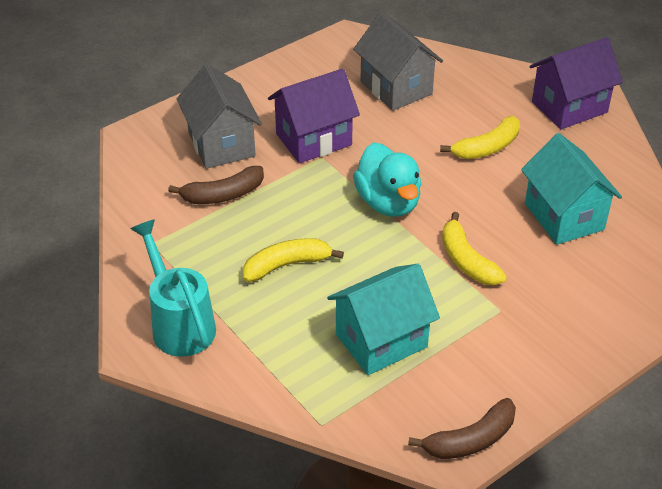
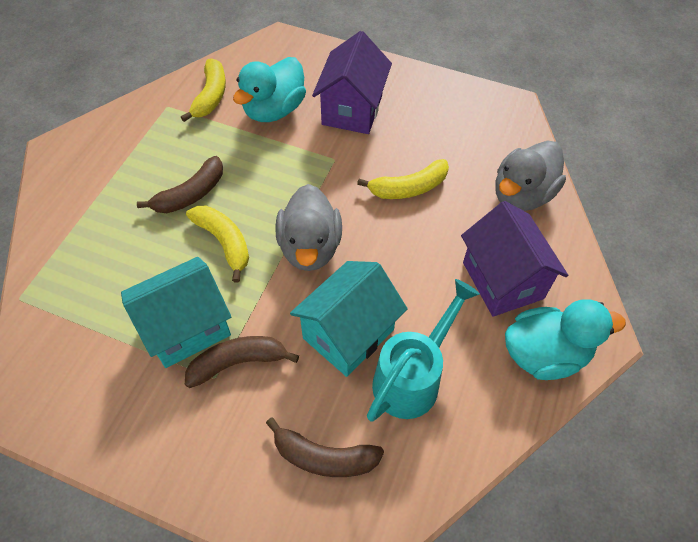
brown banana: 2 -> 3
grey duck: 0 -> 2
grey house: 2 -> 0
turquoise duck: 1 -> 2

